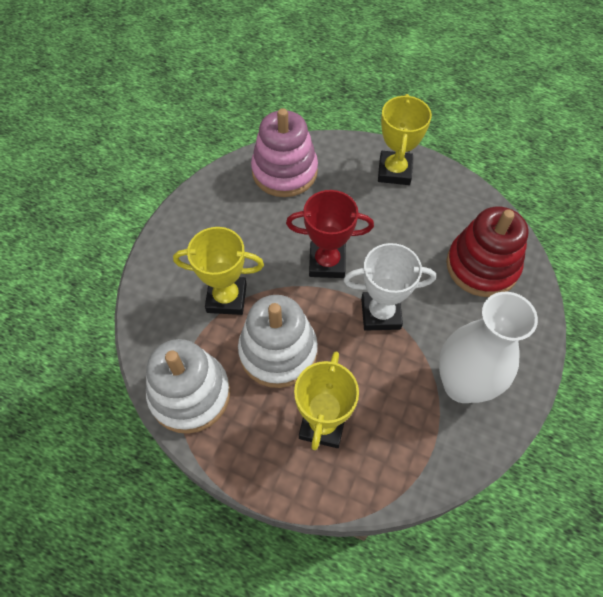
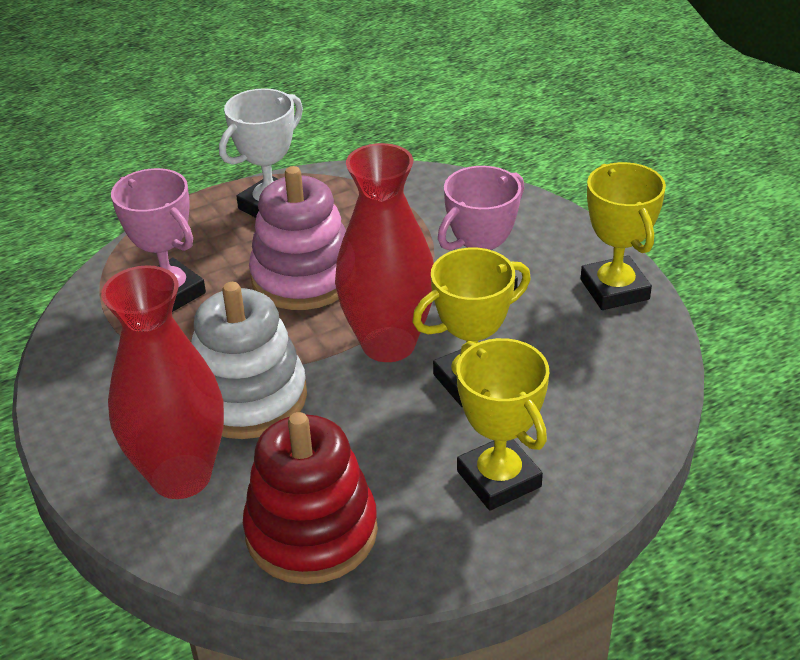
pink trophy: 0 -> 2
red trophy: 1 -> 0
red vase: 0 -> 2
white stacking toy: 2 -> 1
white vase: 1 -> 0

